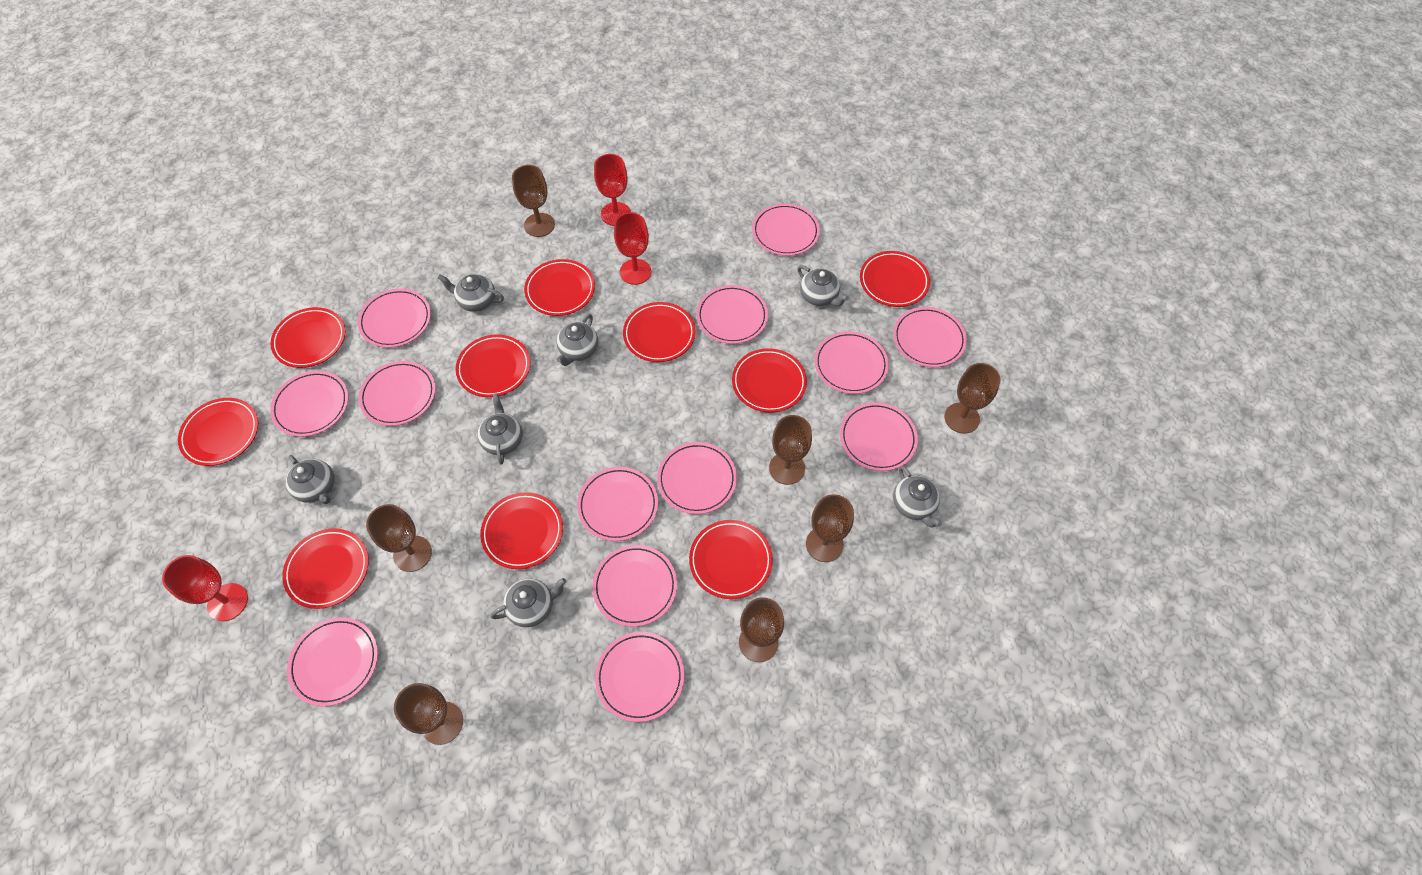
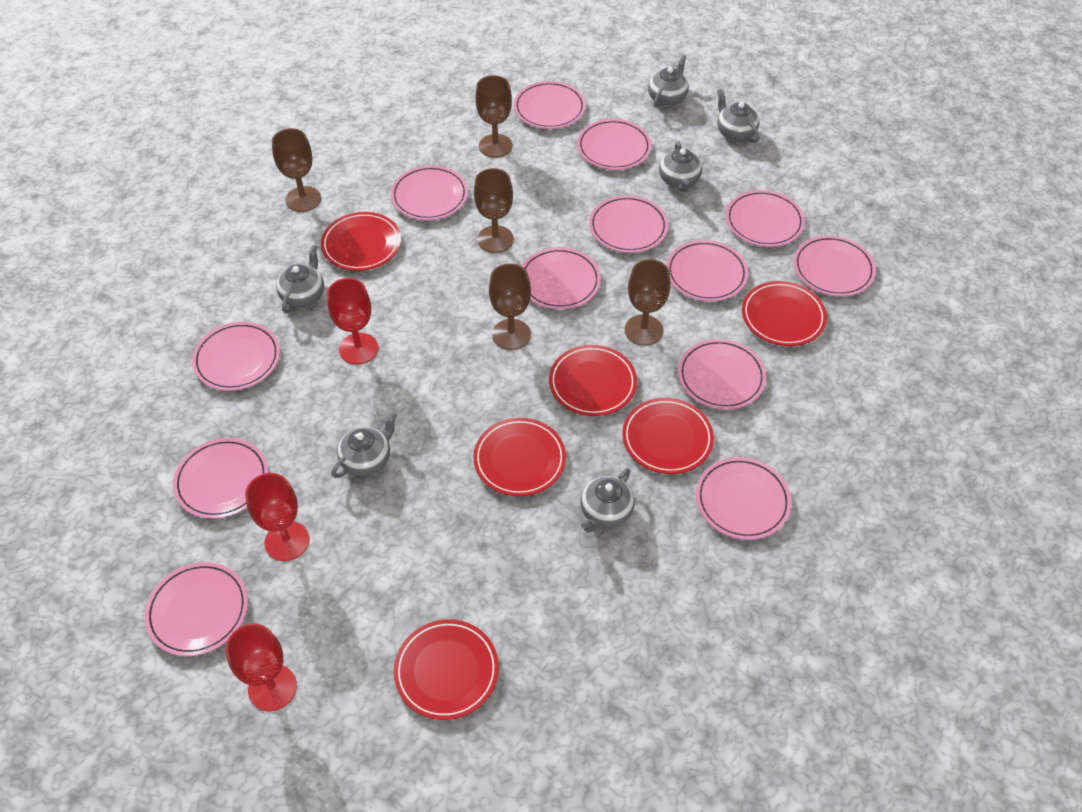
brown goblet: 7 -> 5
grey teapot: 7 -> 6
red plate: 10 -> 6

